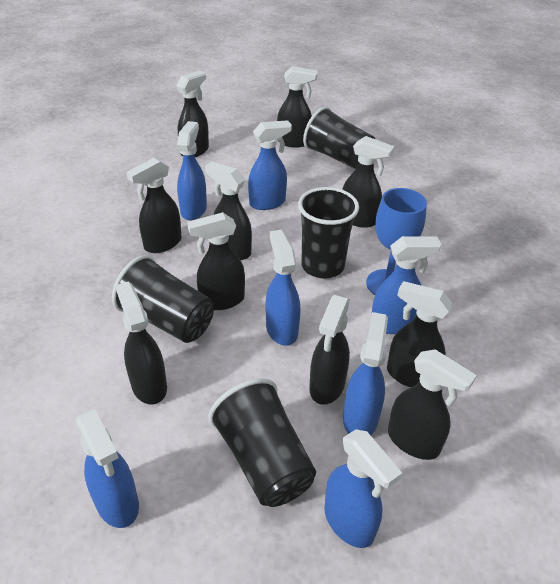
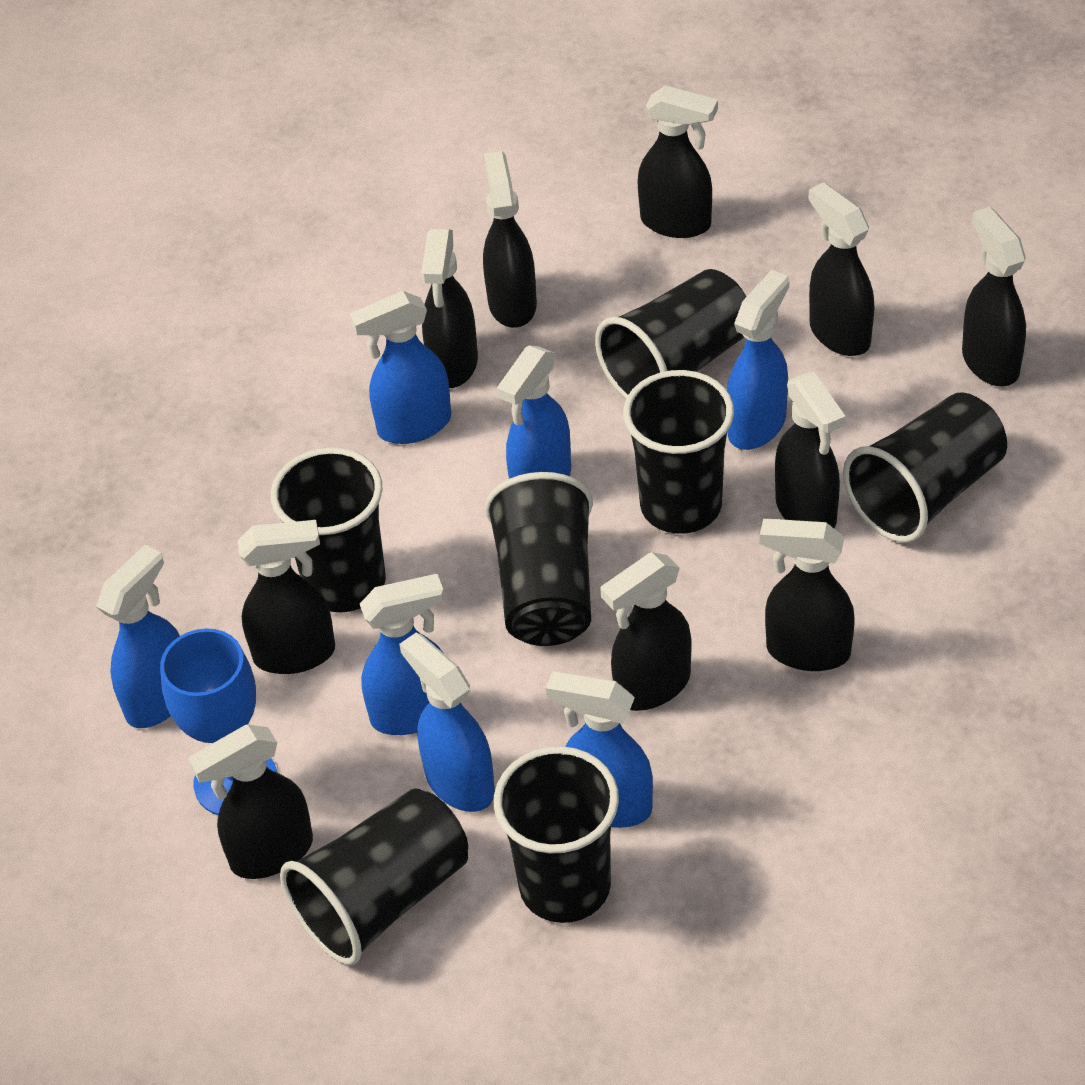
black cup: 4 -> 7

